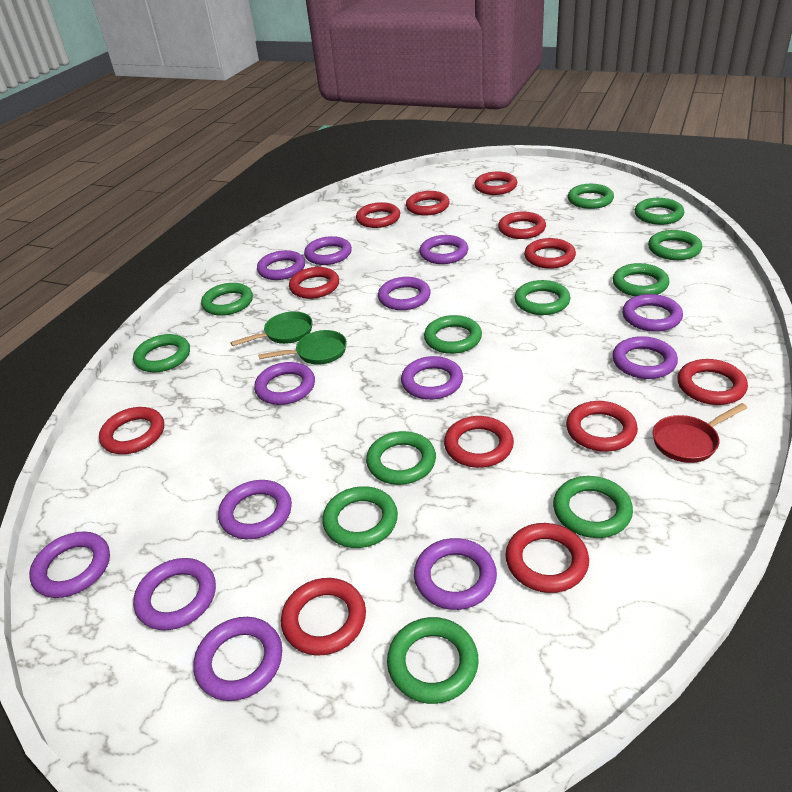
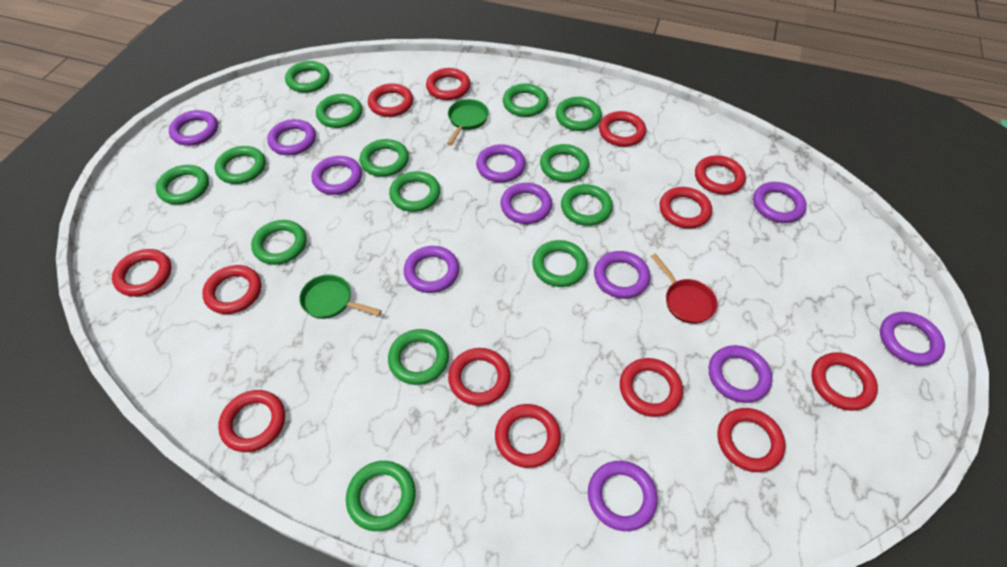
green ring: 12 -> 14
purple ring: 13 -> 11
red ring: 12 -> 13

